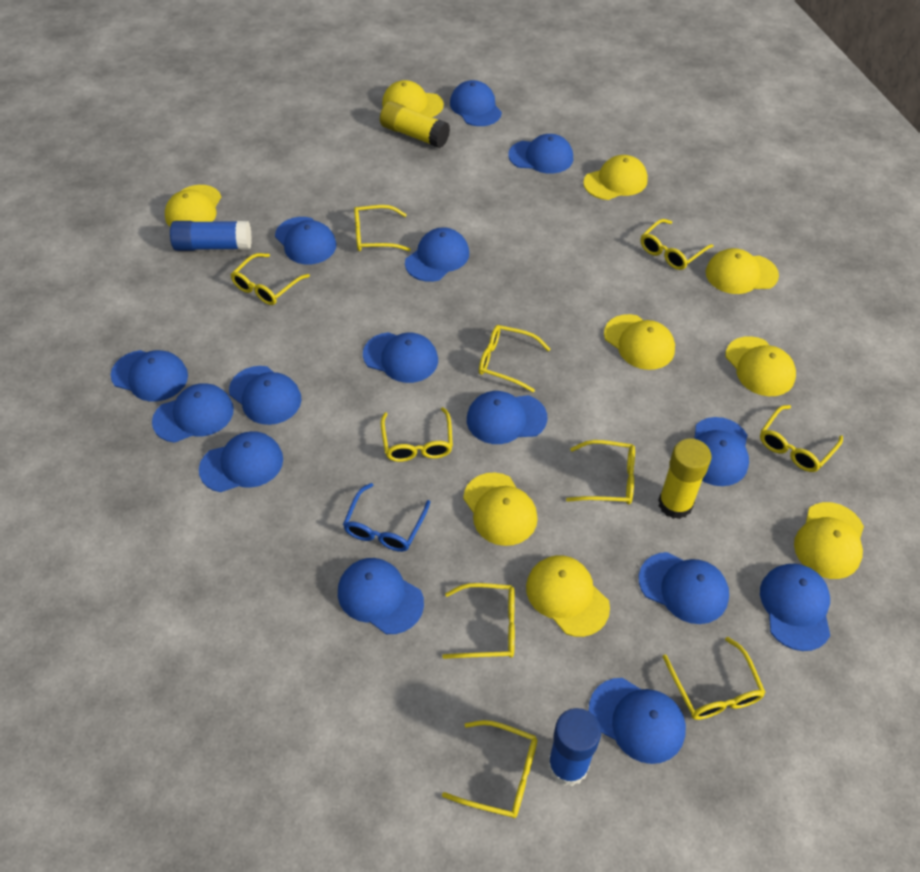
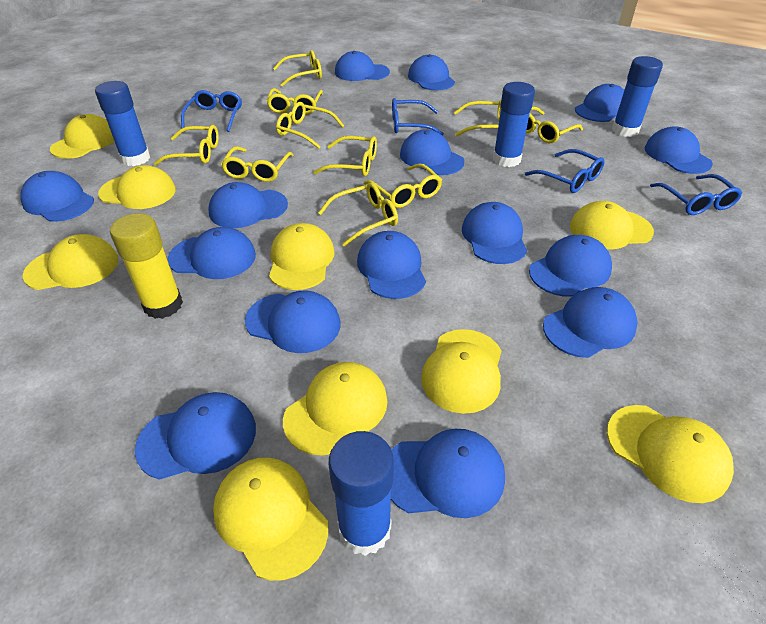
blue glasses: 1 -> 4
blue glue stick: 2 -> 4
yellow glue stick: 2 -> 1

